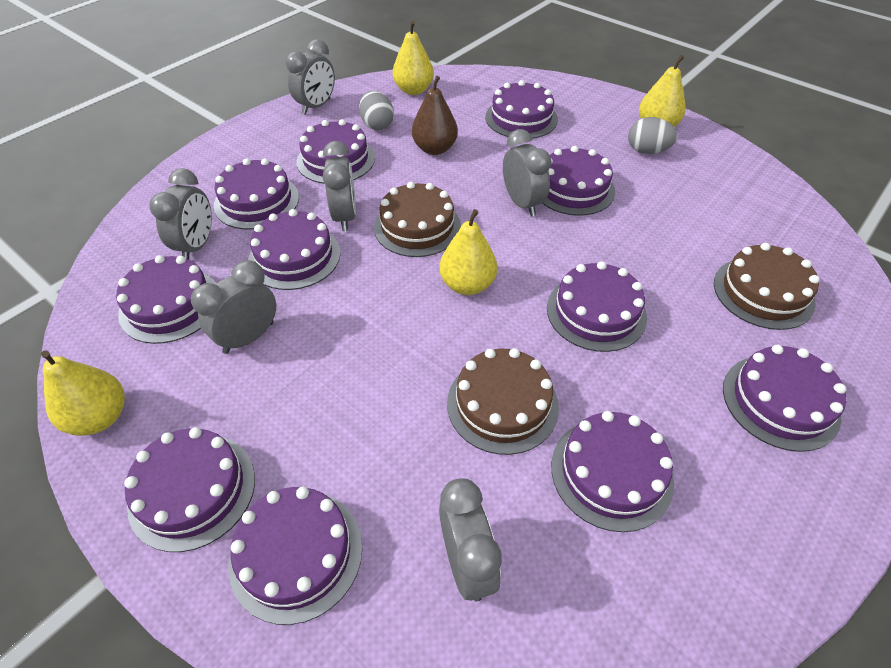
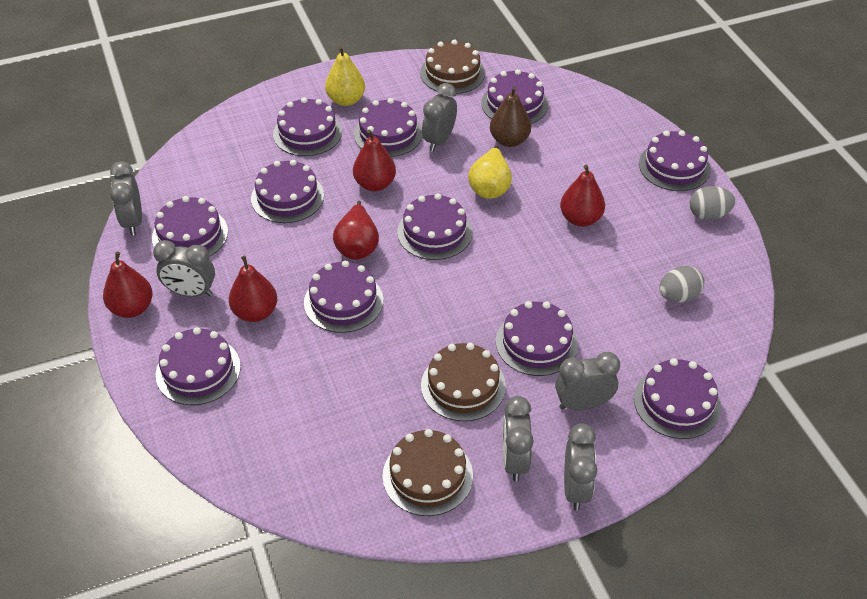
red pear: 0 -> 5
yellow pear: 4 -> 2

